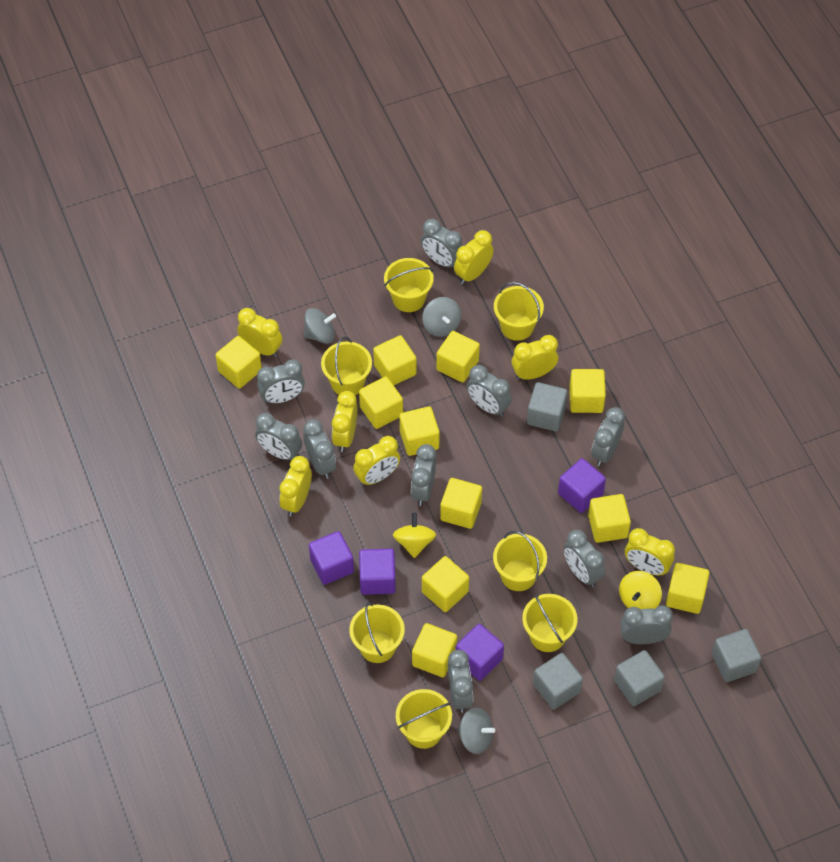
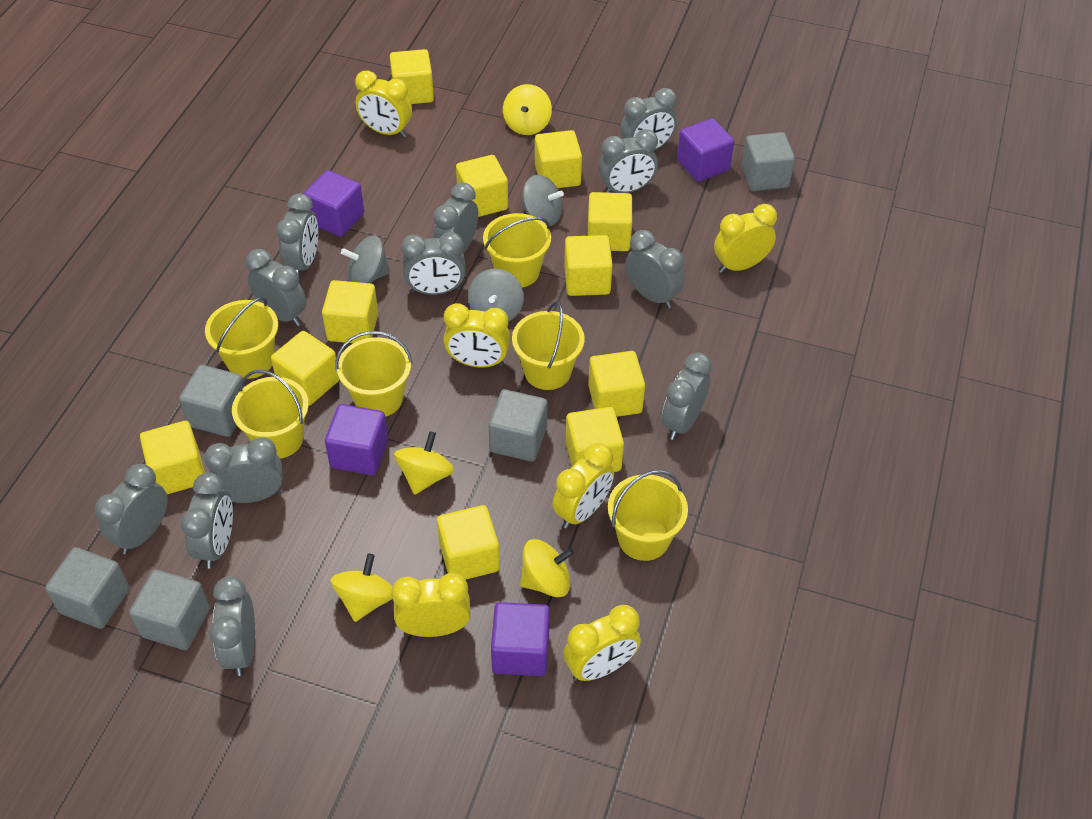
grey clock: 10 -> 12
grey cube: 4 -> 5
yellow bucket: 7 -> 6
yellow clock: 7 -> 6
yellow spinning top: 2 -> 4

